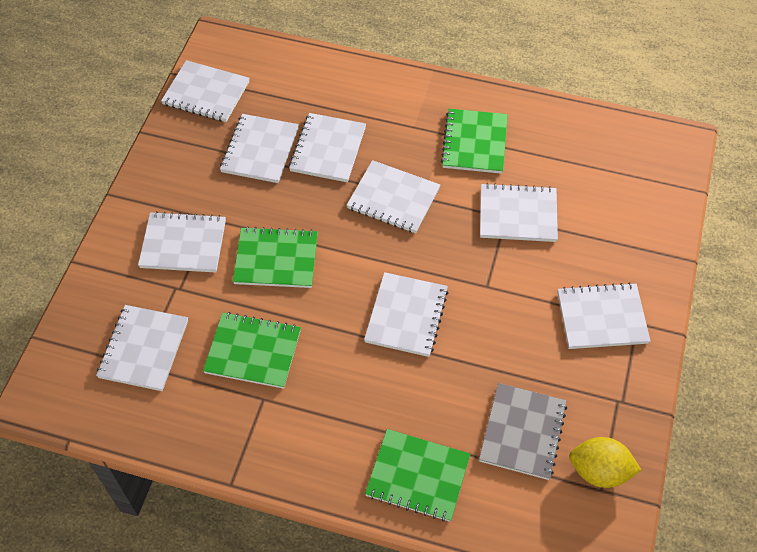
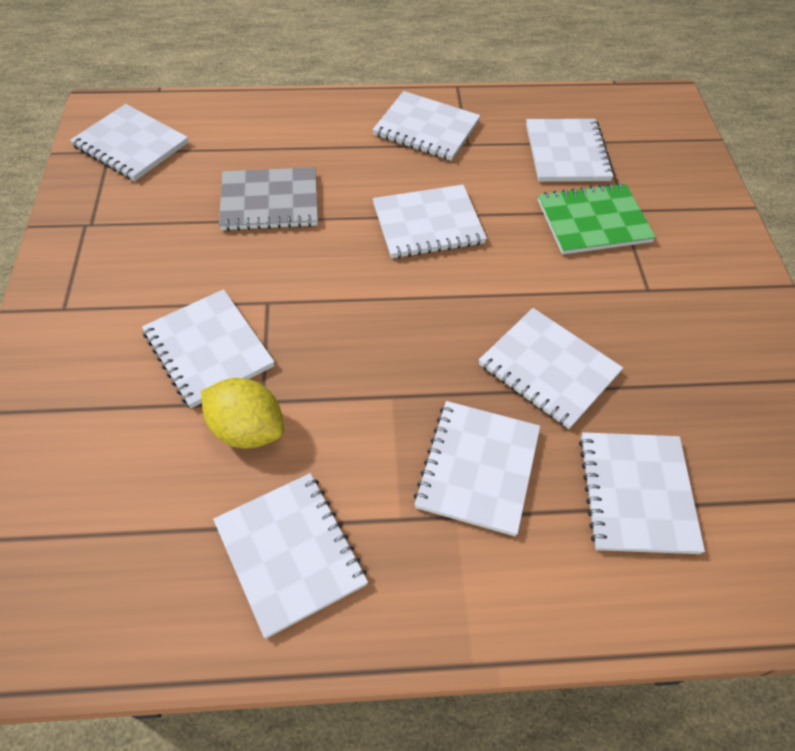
green notebook: 4 -> 1

